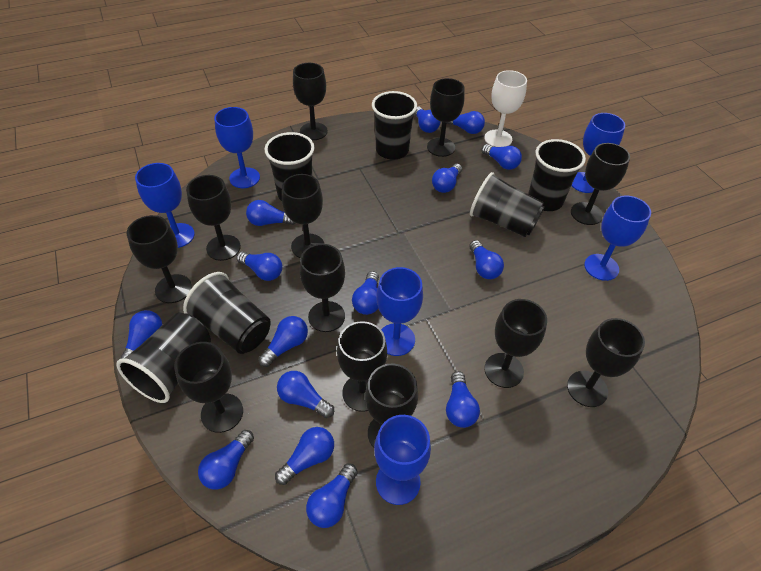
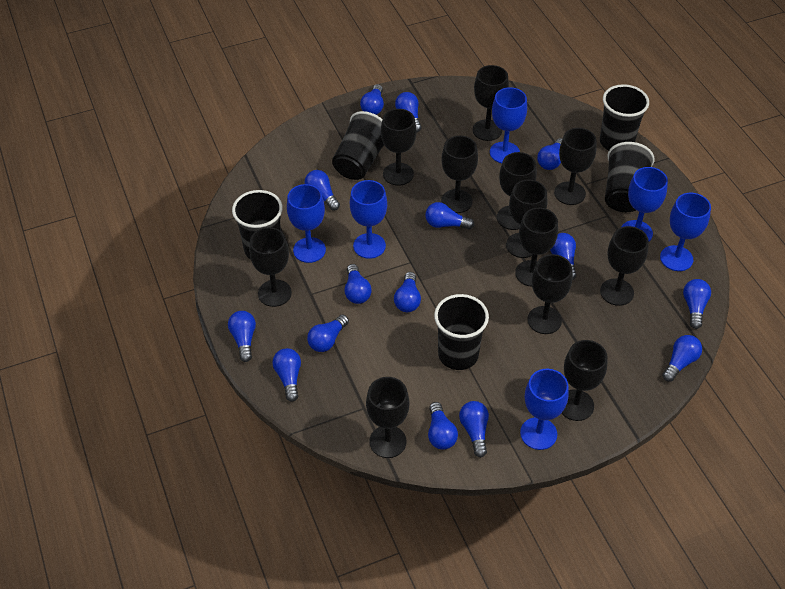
black cup: 6 -> 5
white goblet: 1 -> 0

